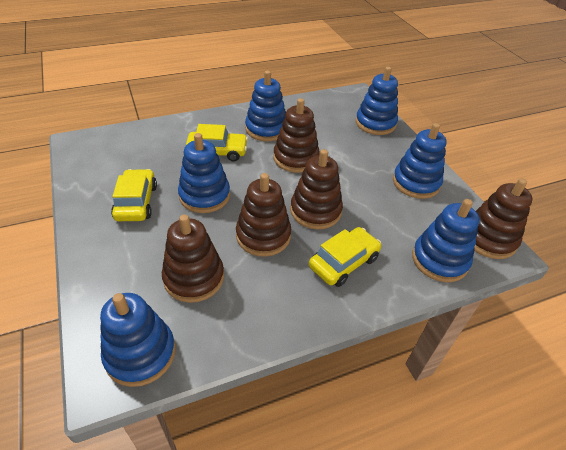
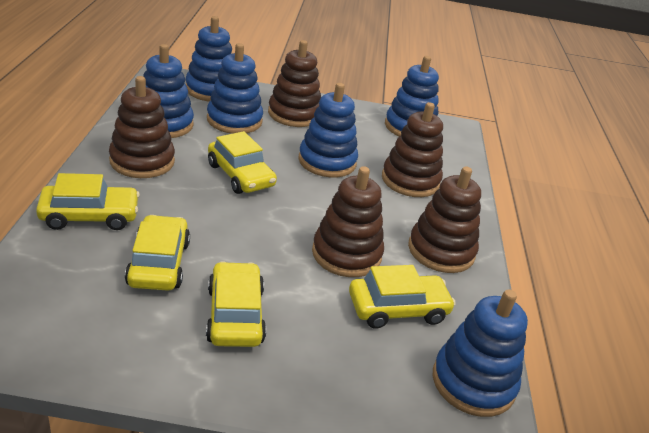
yellow car: 3 -> 5

